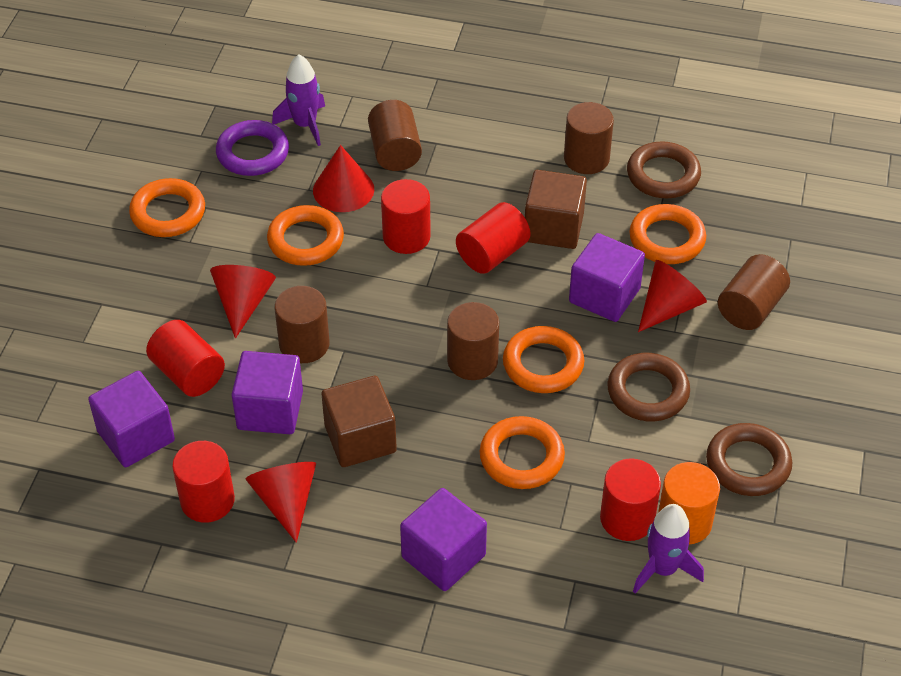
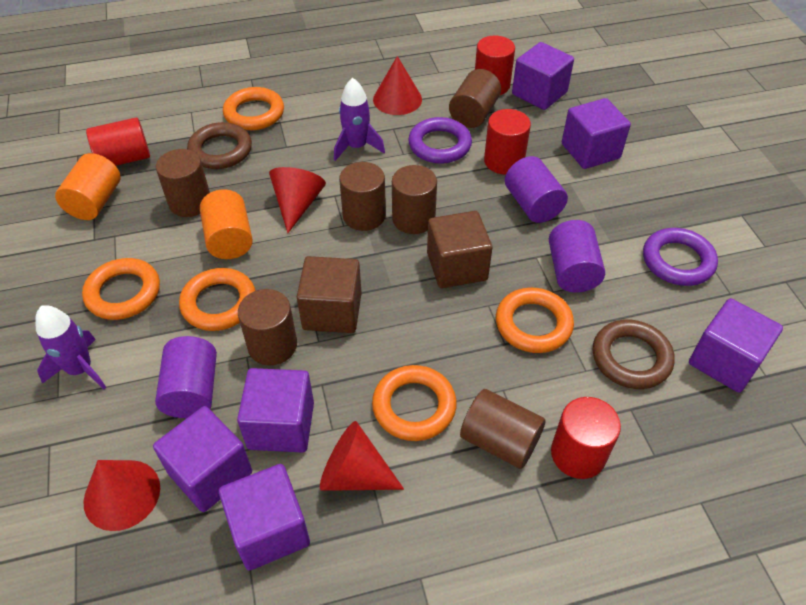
brown cylinder: 5 -> 6
brown ring: 3 -> 2
orange cylinder: 1 -> 2
purple cube: 4 -> 6
purple cylinder: 0 -> 3
purple ring: 1 -> 2
red cylinder: 5 -> 4

